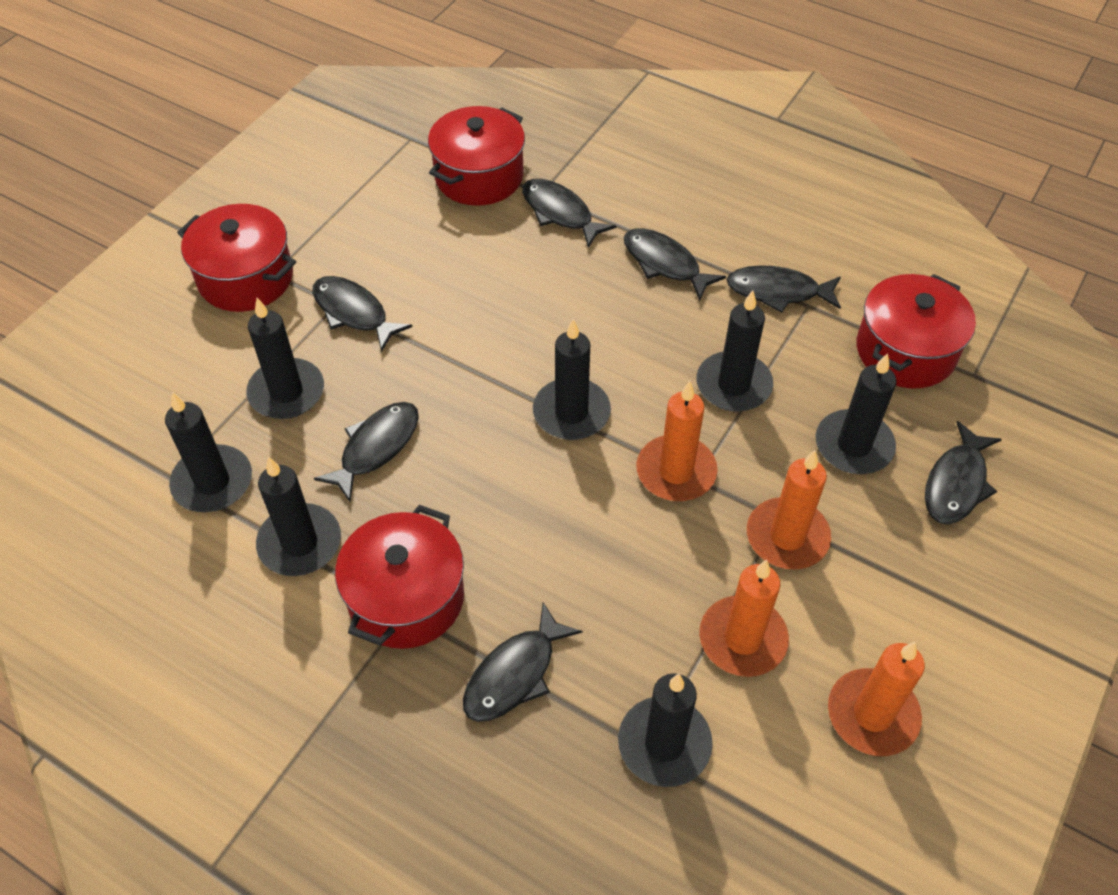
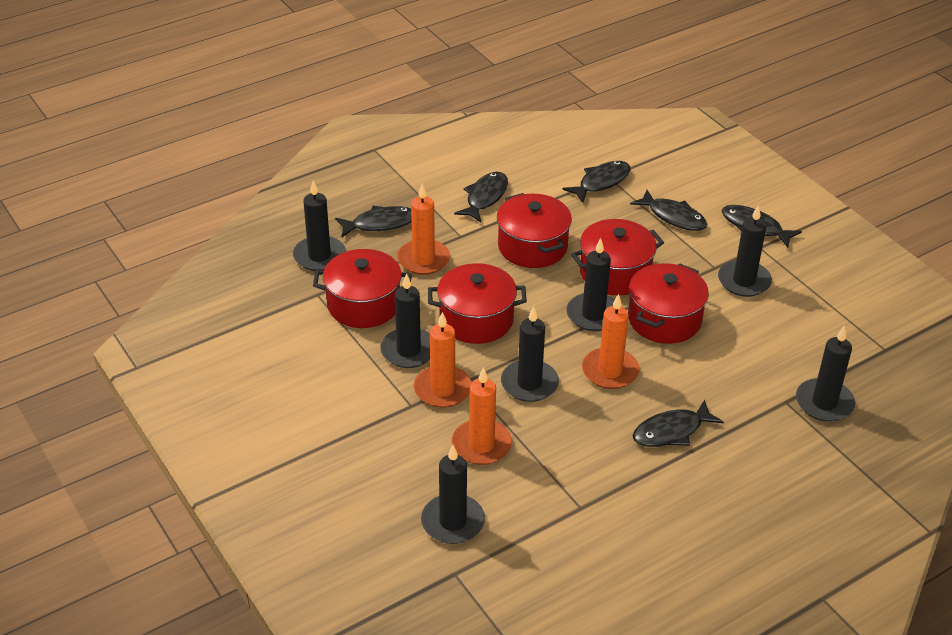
black fish: 7 -> 6
red pot: 4 -> 5

